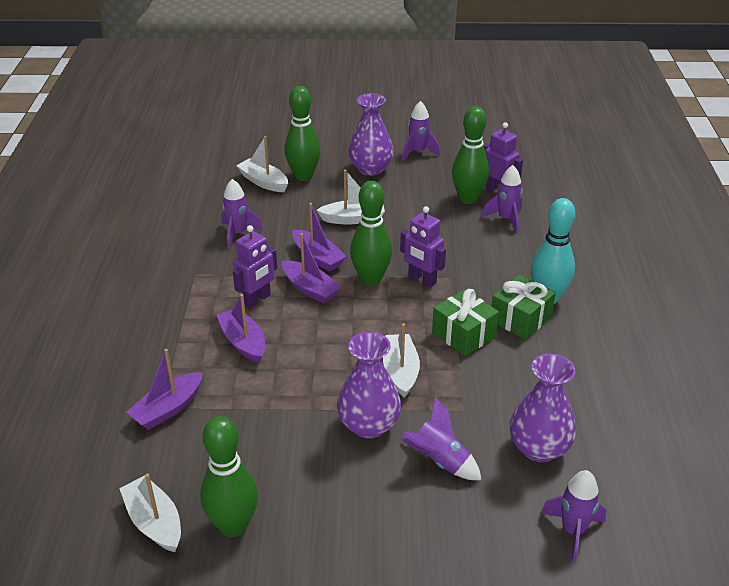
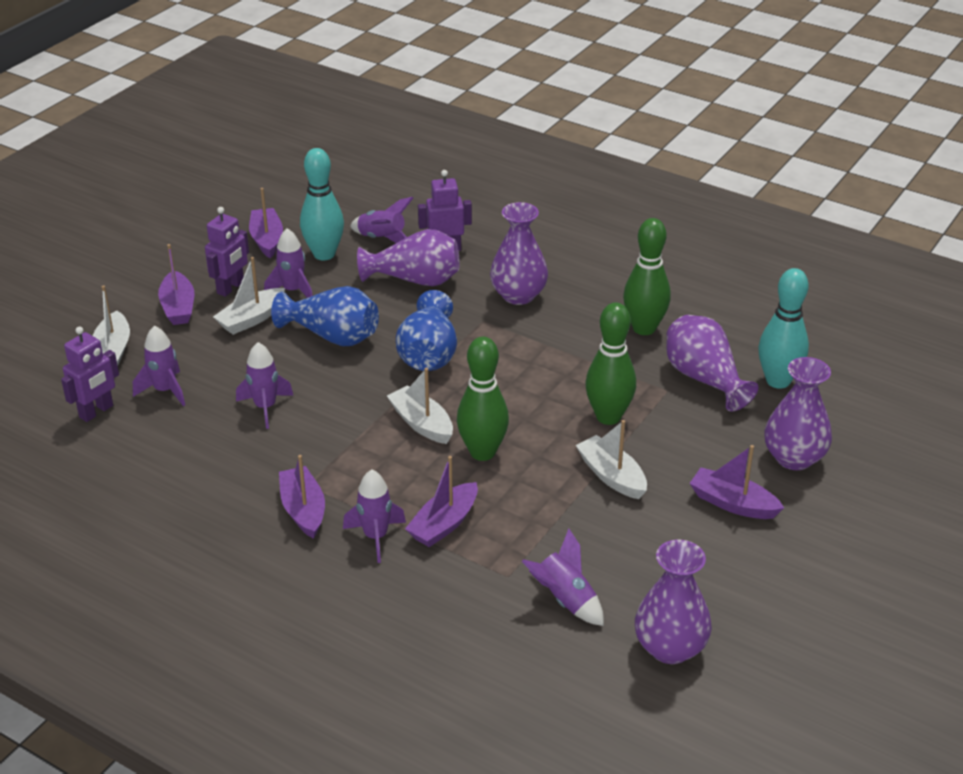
blue vase: 0 -> 2
green bowling pin: 4 -> 3
green gift: 2 -> 0
purple boat: 4 -> 5
purple rocket: 5 -> 6
purple vase: 3 -> 5
turquoise bowling pin: 1 -> 2

